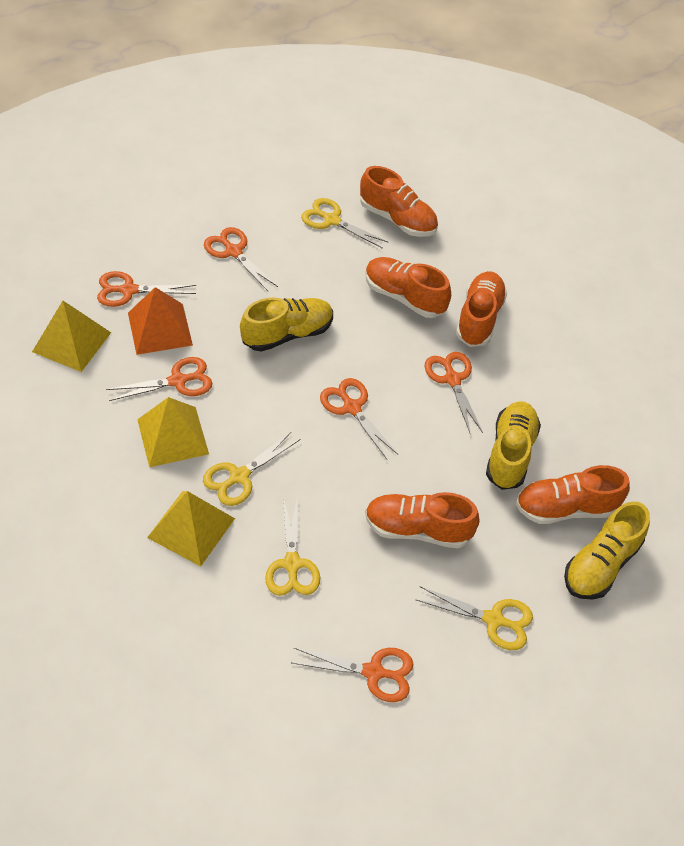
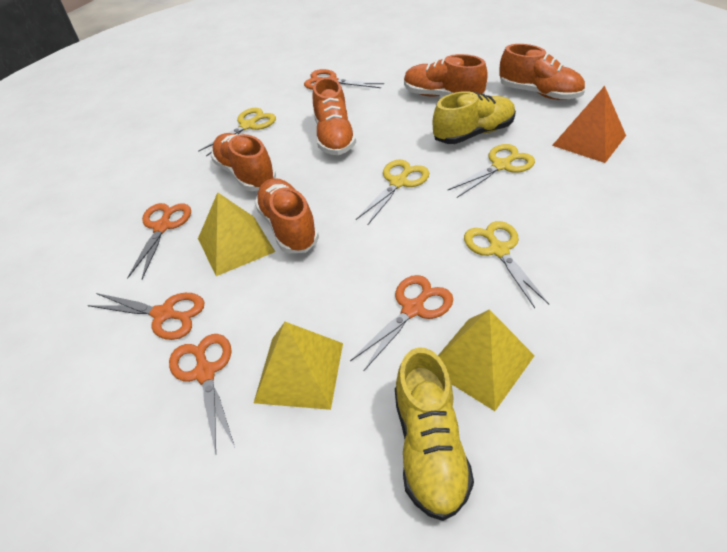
orange scissors: 6 -> 5
yellow shoe: 3 -> 2

